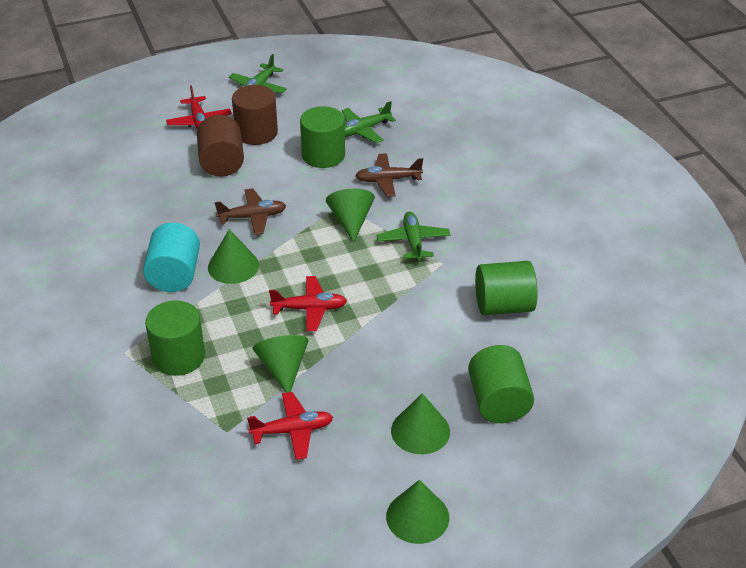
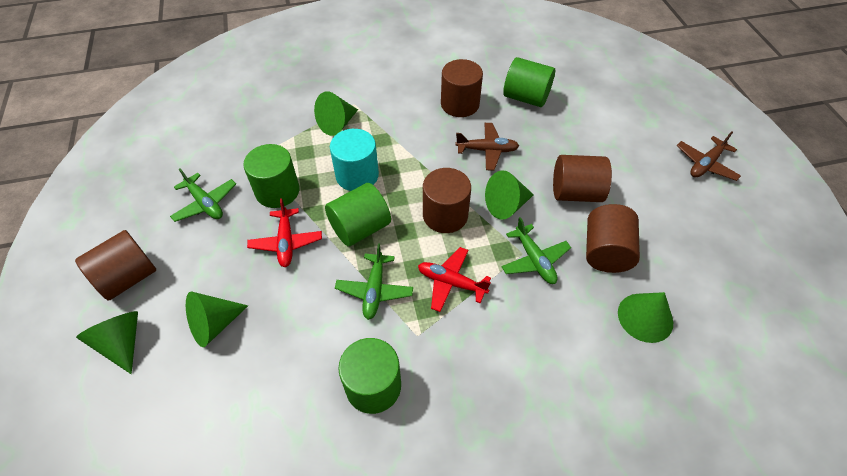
brown cylinder: 2 -> 5
red plane: 3 -> 2

